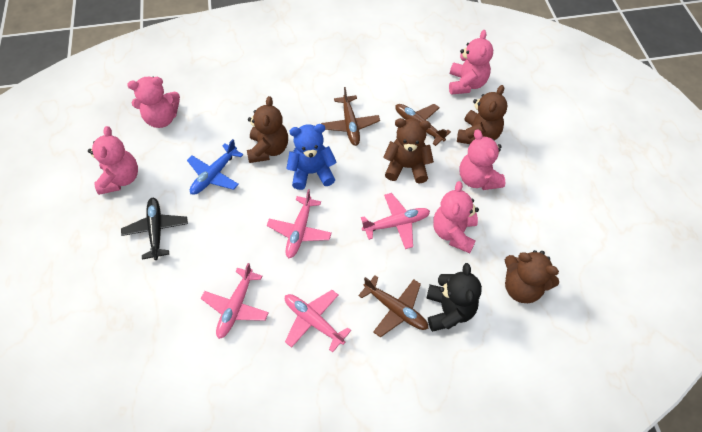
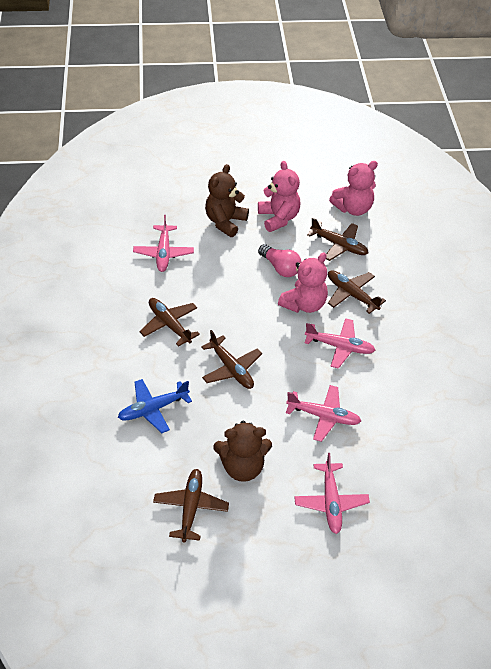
black plane: 1 -> 0
black teddy bear: 1 -> 0
blue teddy bear: 1 -> 0
brown plane: 3 -> 5
brown teddy bear: 4 -> 2
pink light bulb: 0 -> 1
pink teddy bear: 5 -> 3

